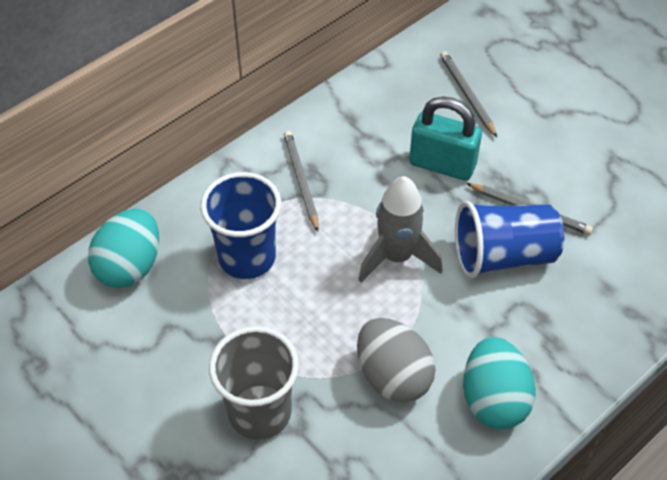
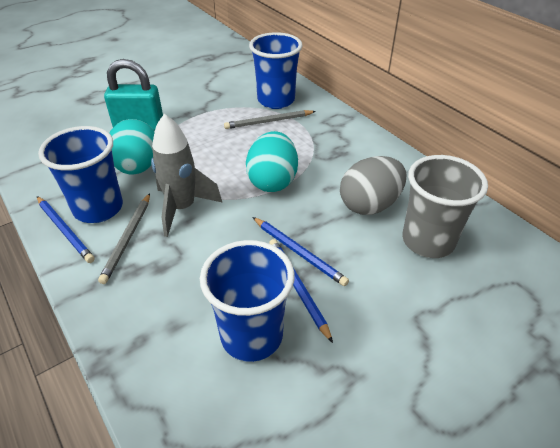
blue cup: 2 -> 3
blue pencil: 0 -> 3
grey pencil: 3 -> 2

